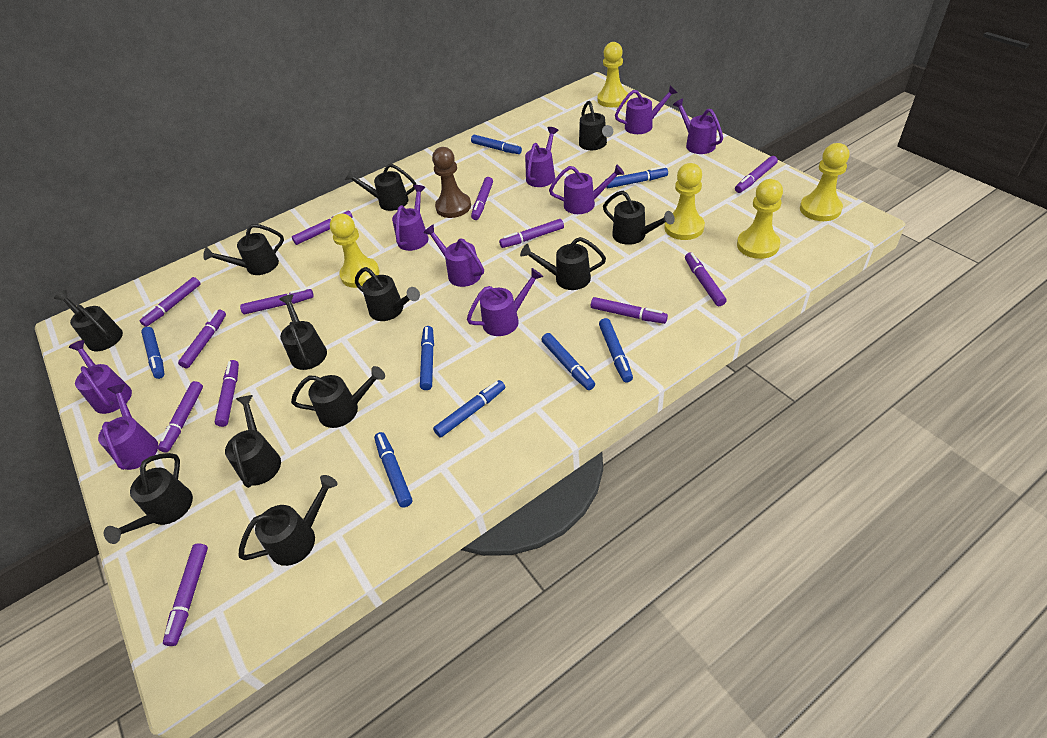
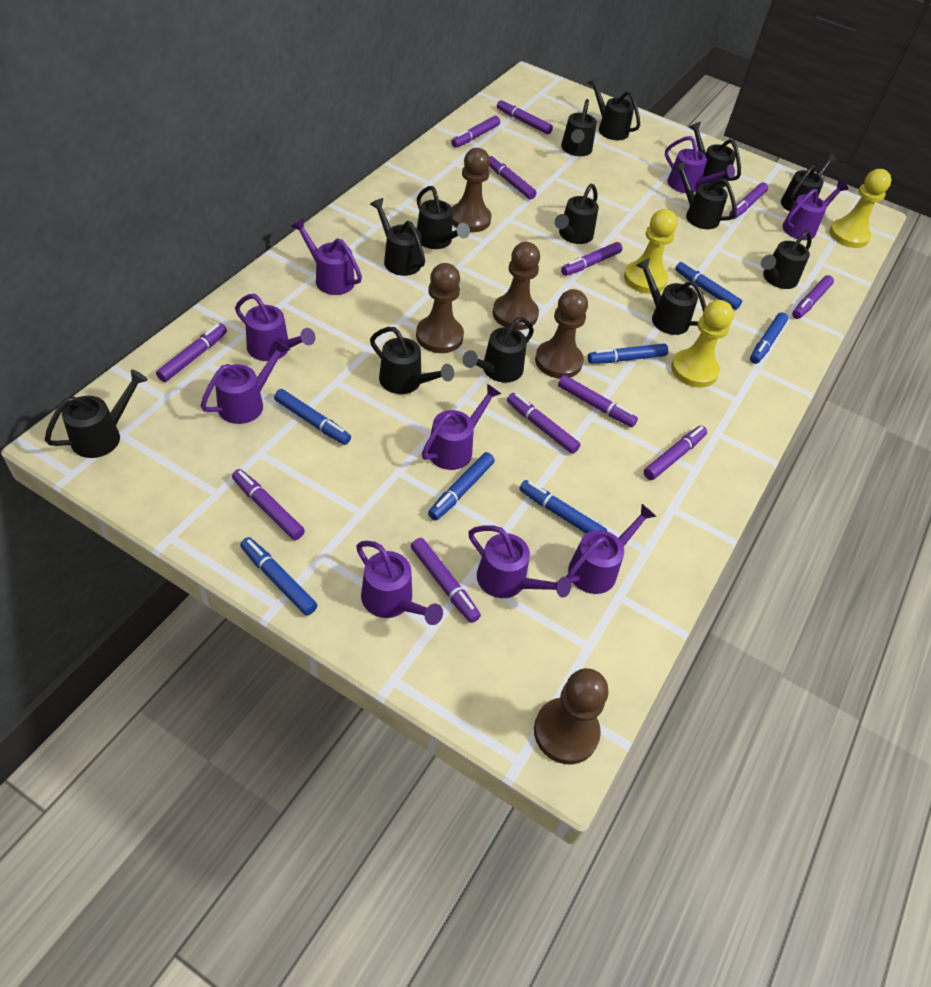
black watering can: 12 -> 13
blue marker: 8 -> 7
brown pawn: 1 -> 5
yellow pawn: 5 -> 3

